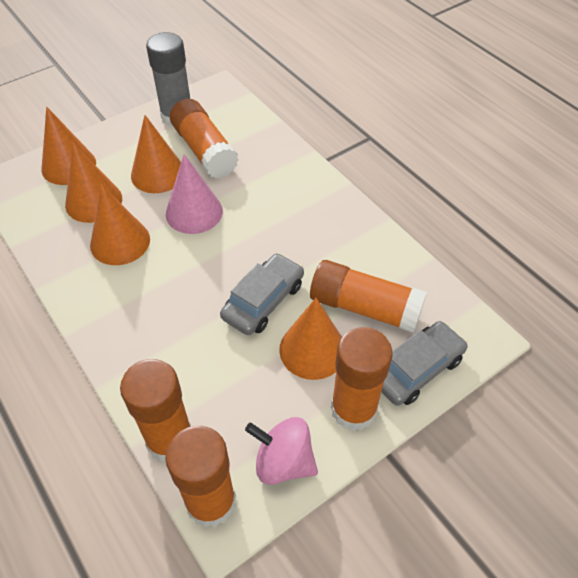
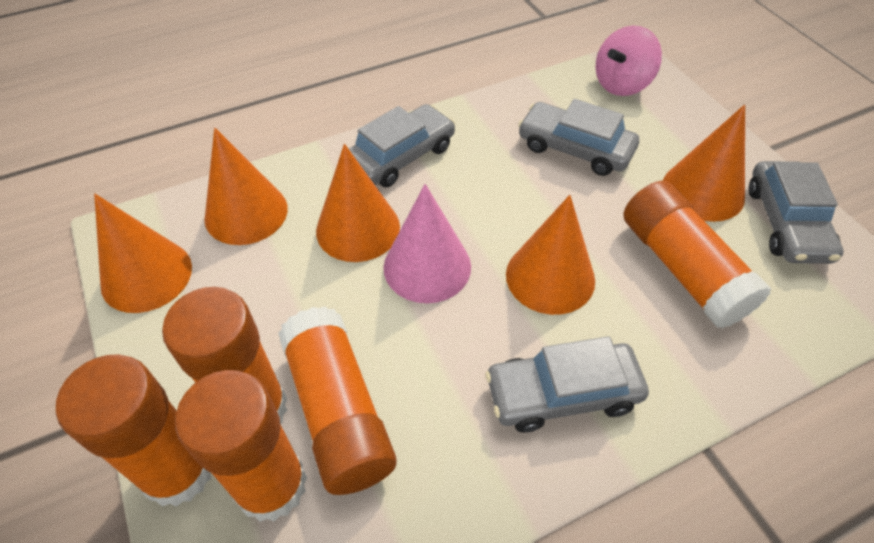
grey car: 2 -> 4
grey glue stick: 1 -> 0

